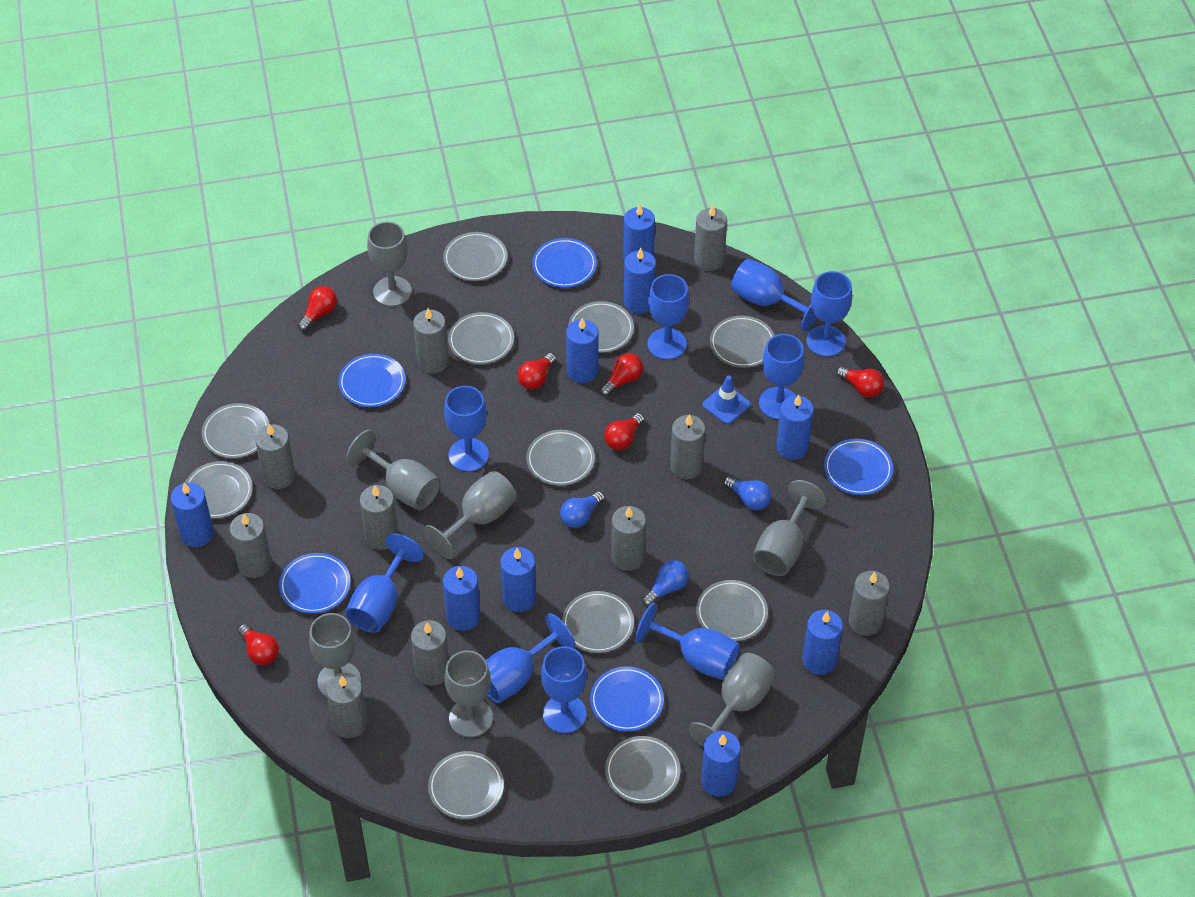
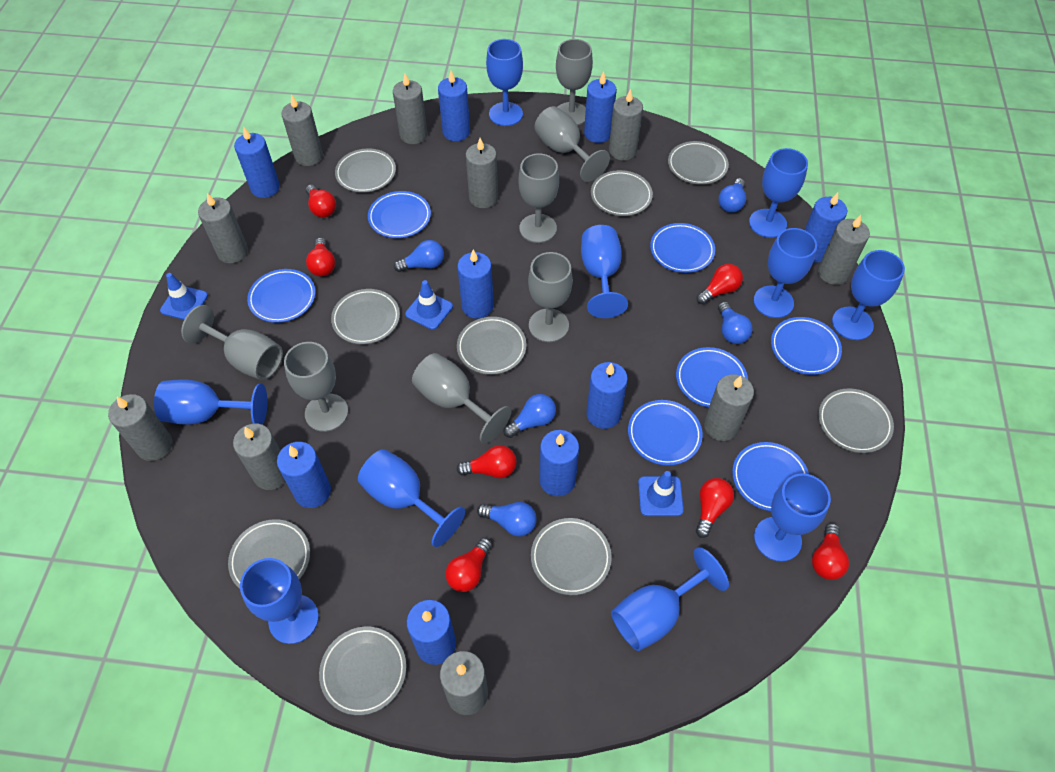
blue goblet: 9 -> 10
blue light bulb: 3 -> 5
blue plate: 5 -> 7
blue traffic cone: 1 -> 3
grey plate: 11 -> 9
red light bulb: 6 -> 7

